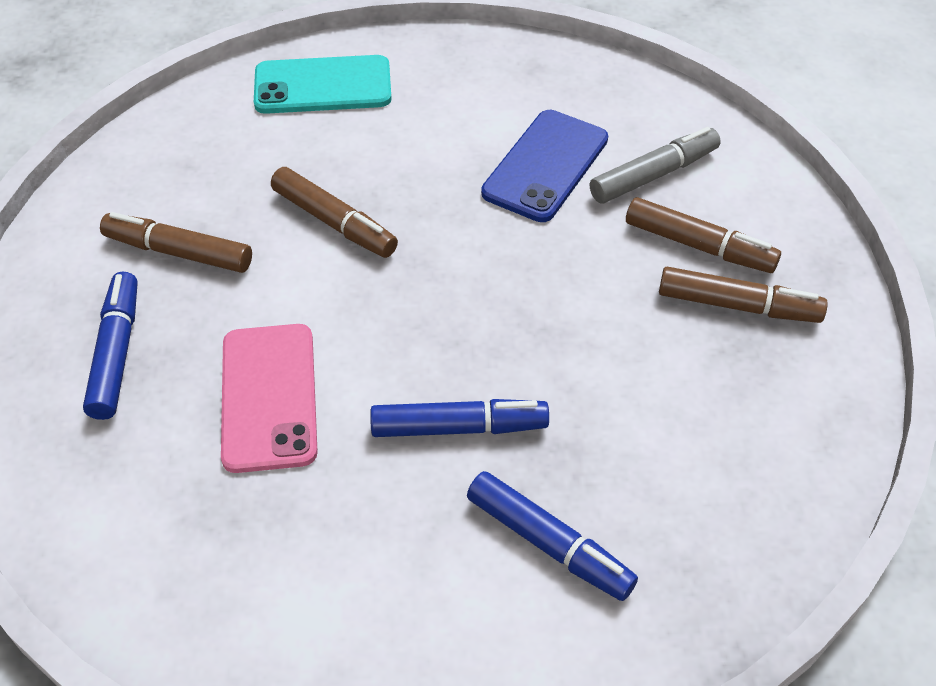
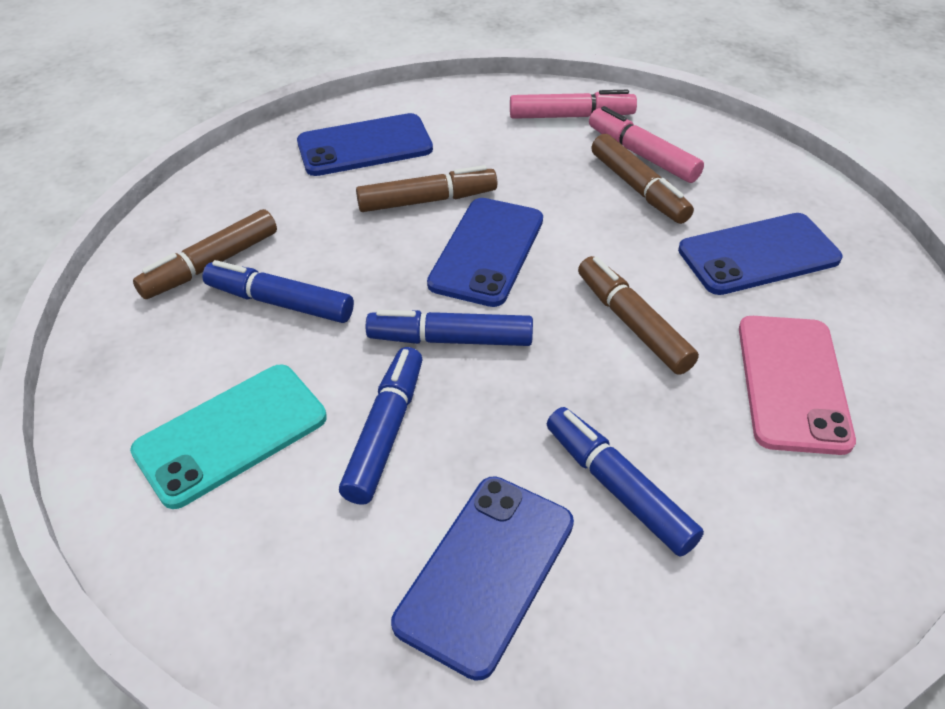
blue marker: 3 -> 4
blue phone: 1 -> 4
grey marker: 1 -> 0
pink marker: 0 -> 2

